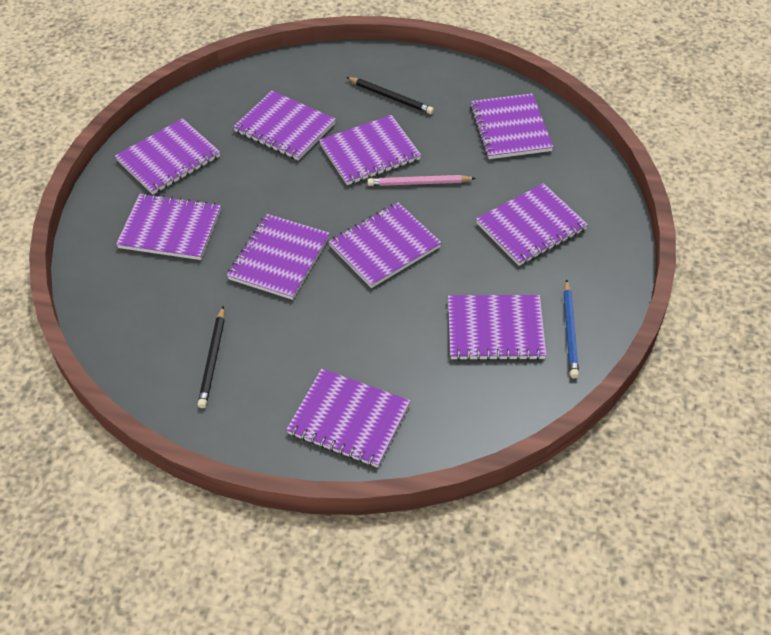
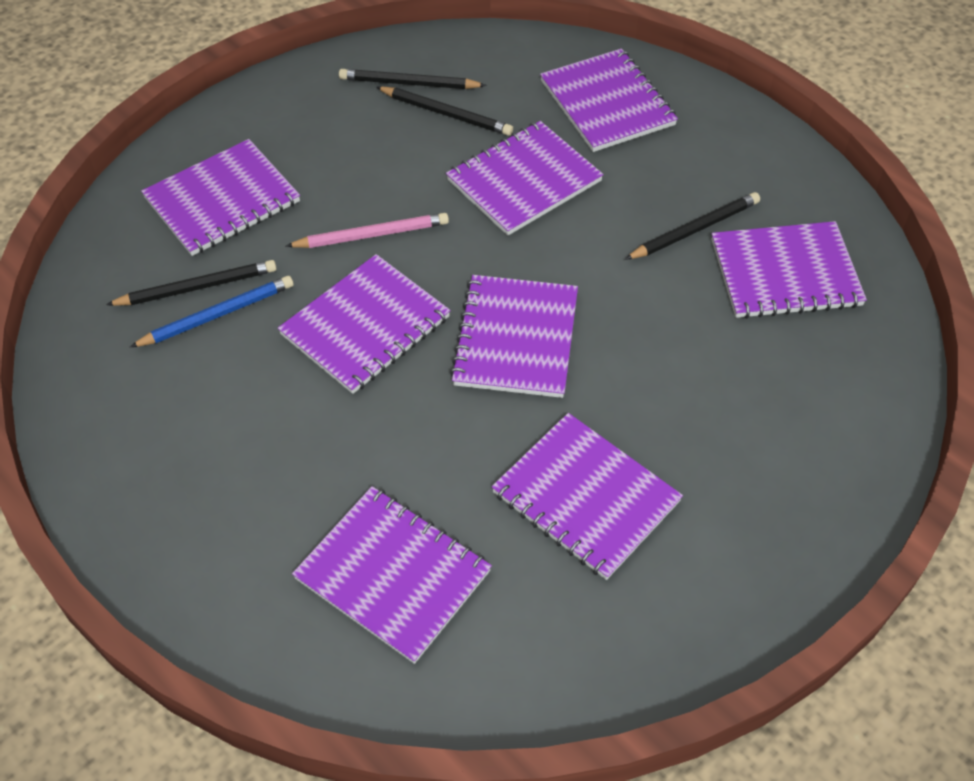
black pencil: 2 -> 4
purple notebook: 10 -> 8

